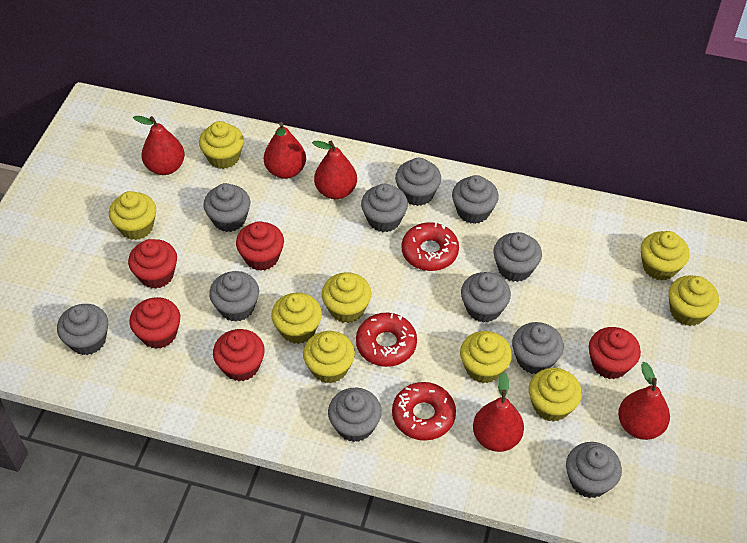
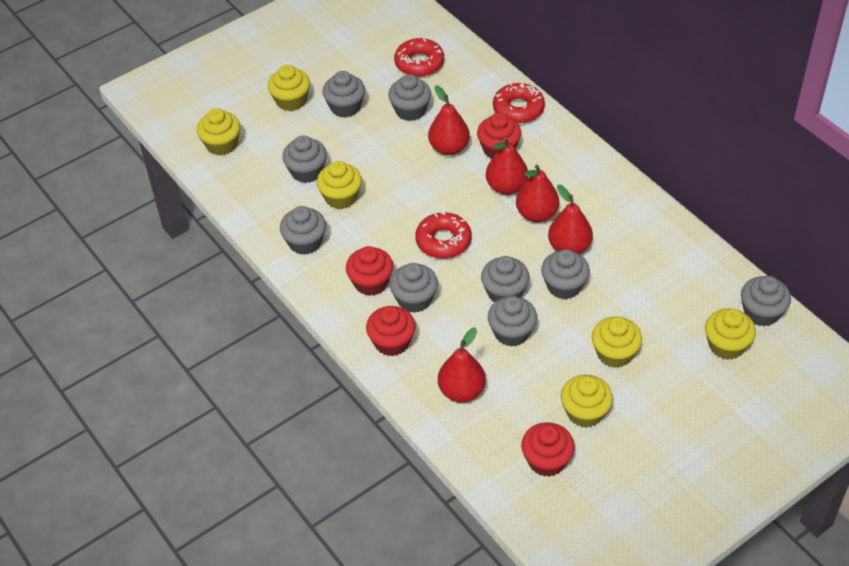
grey cupcake: 11 -> 9
red cupcake: 5 -> 4
yellow cupcake: 9 -> 6

